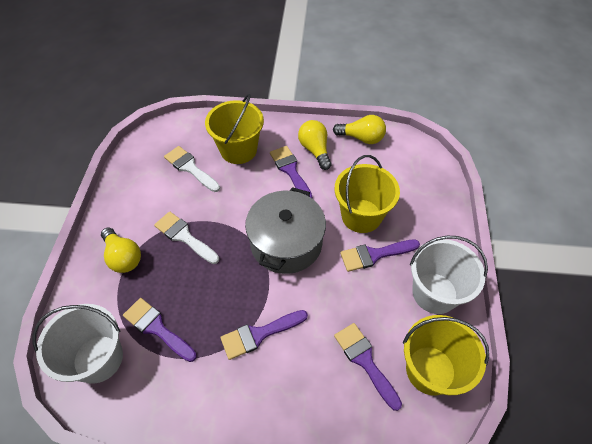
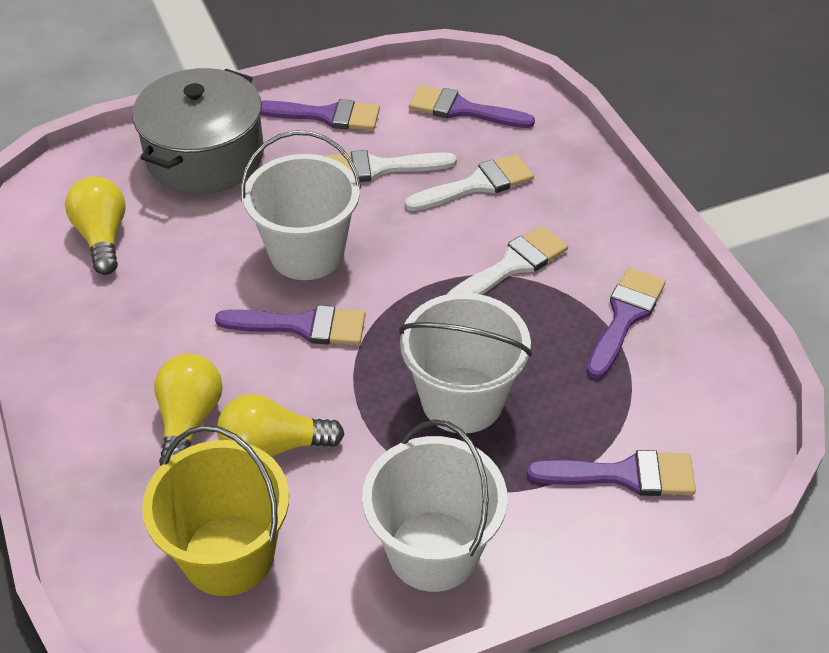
white brush: 2 -> 3
white bucket: 2 -> 3
yellow bucket: 3 -> 1

